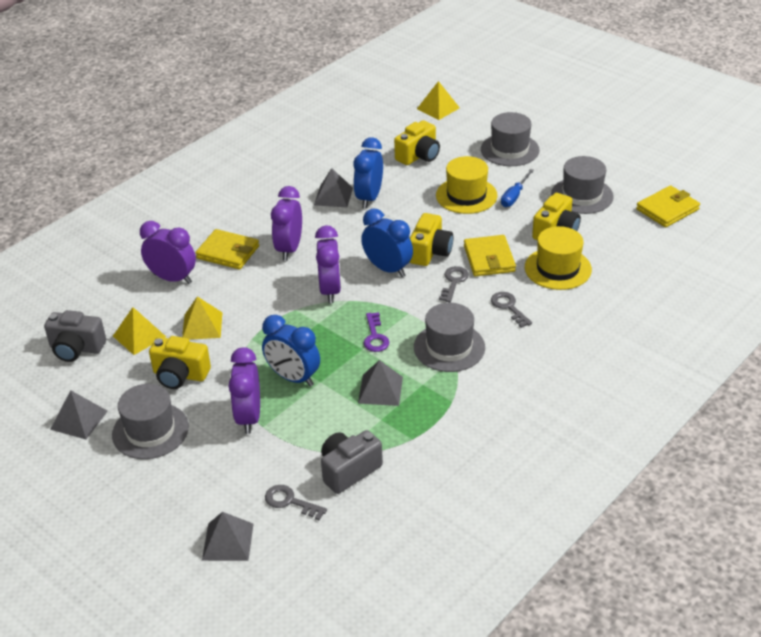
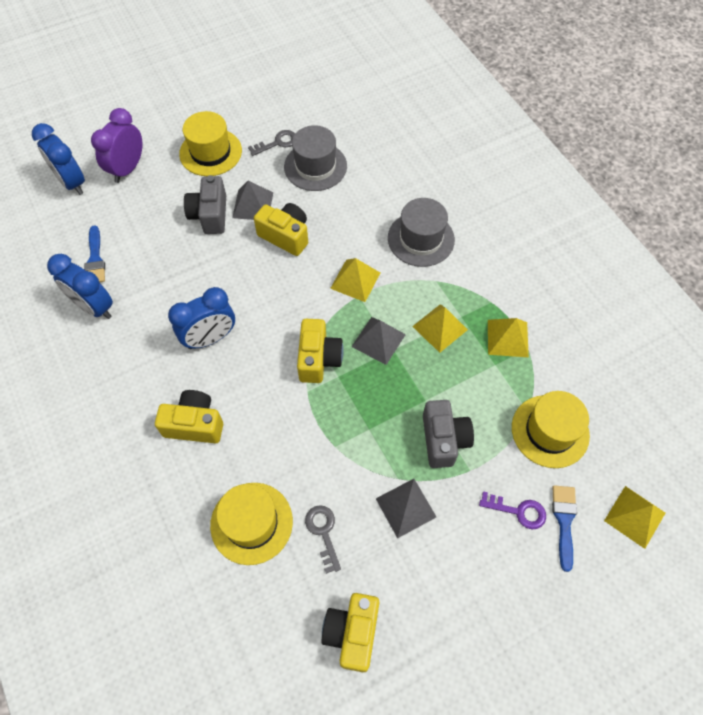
blue brush: 0 -> 2
blue screwdriver: 1 -> 0
grey hat: 4 -> 2
grey key: 3 -> 2
grey pyramid: 4 -> 3
purple clock: 4 -> 1
yellow hat: 2 -> 3
yellow pyramid: 3 -> 4
yellow wallet: 3 -> 0

